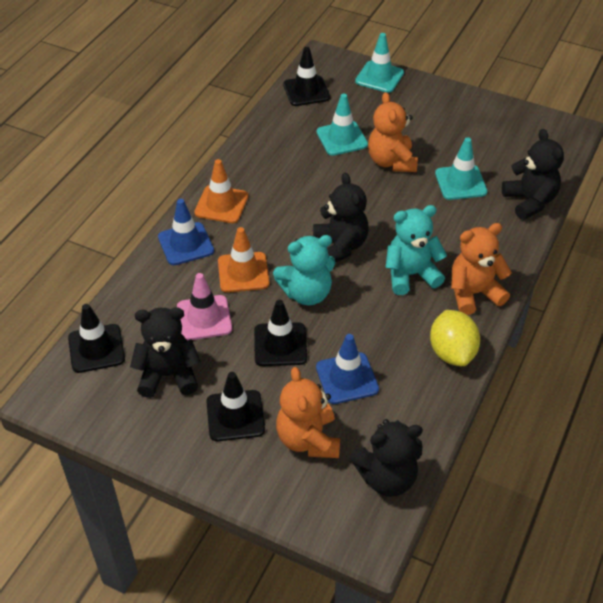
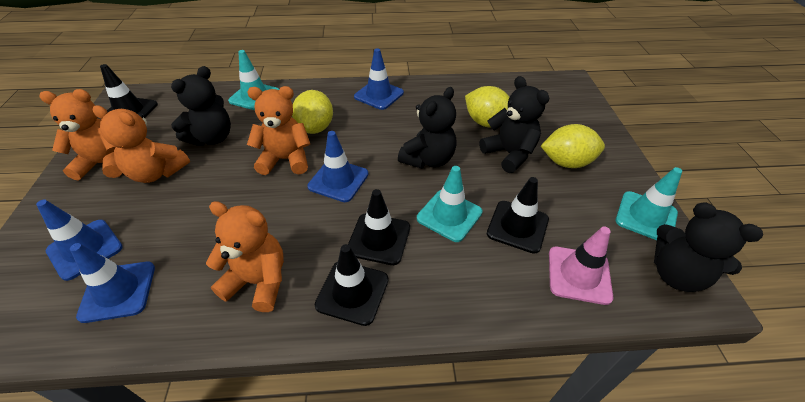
blue traffic cone: 2 -> 4
orange teddy bear: 3 -> 4
orange traffic cone: 2 -> 0
turquoise teddy bear: 2 -> 0
yellow lemon: 1 -> 3

